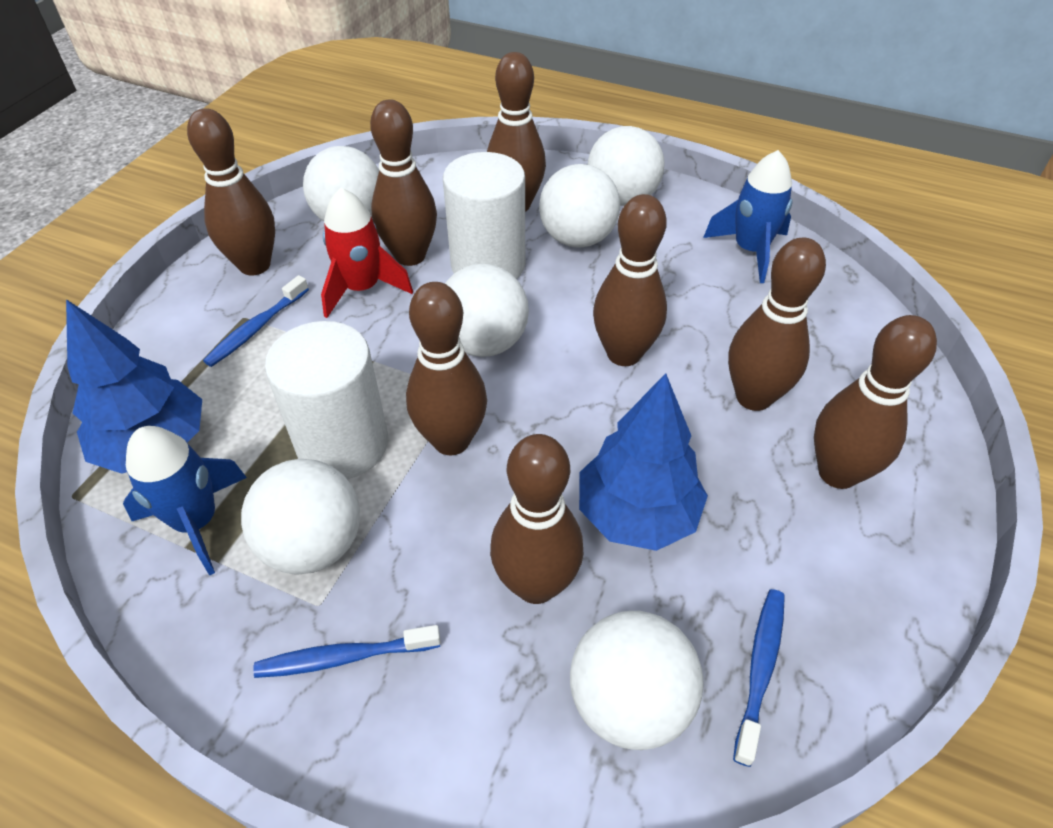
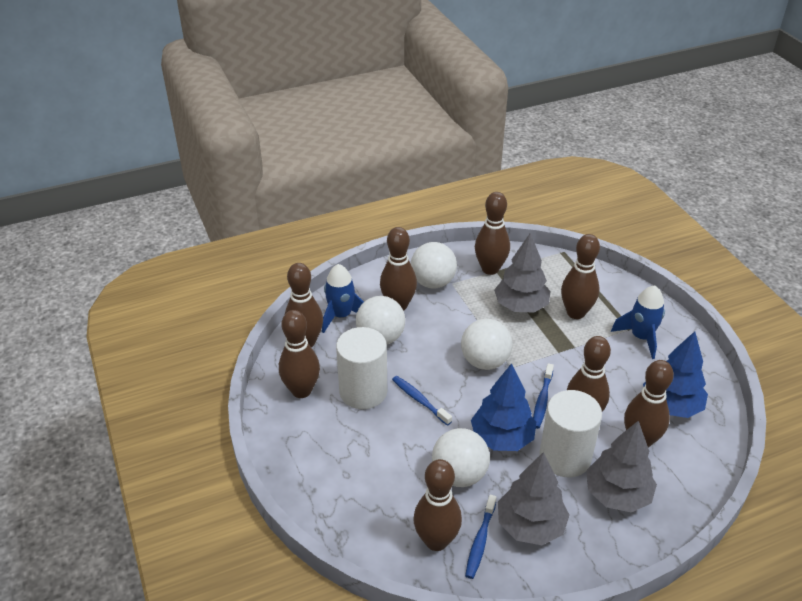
grey tree: 0 -> 3
red rocket: 1 -> 0
white ball: 6 -> 4

